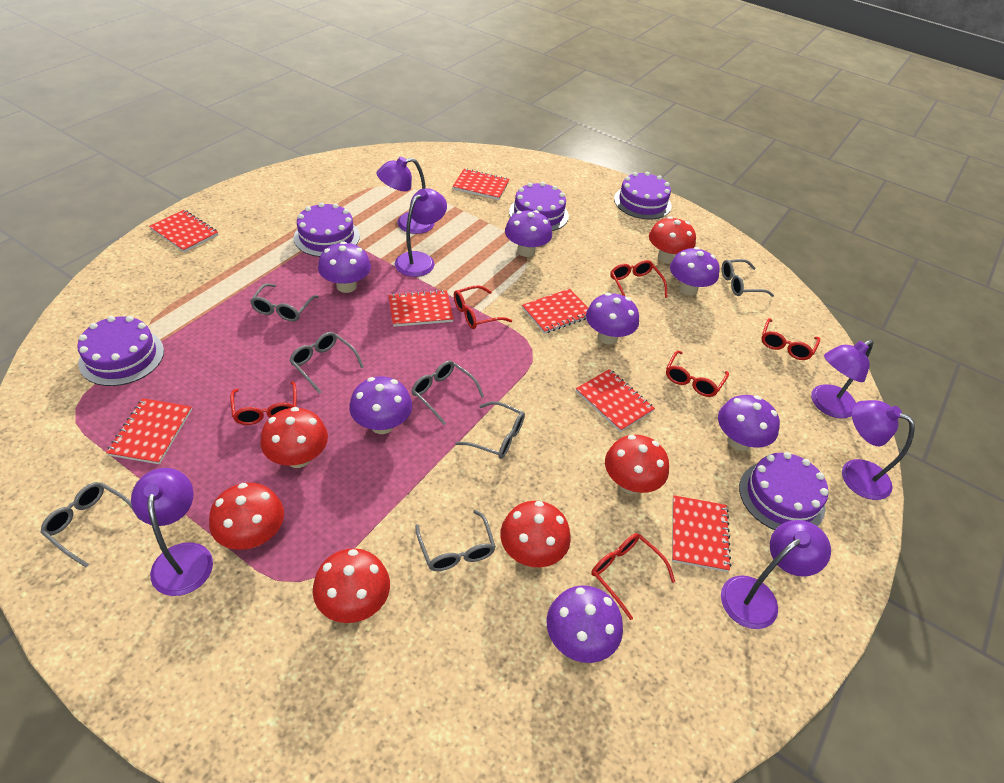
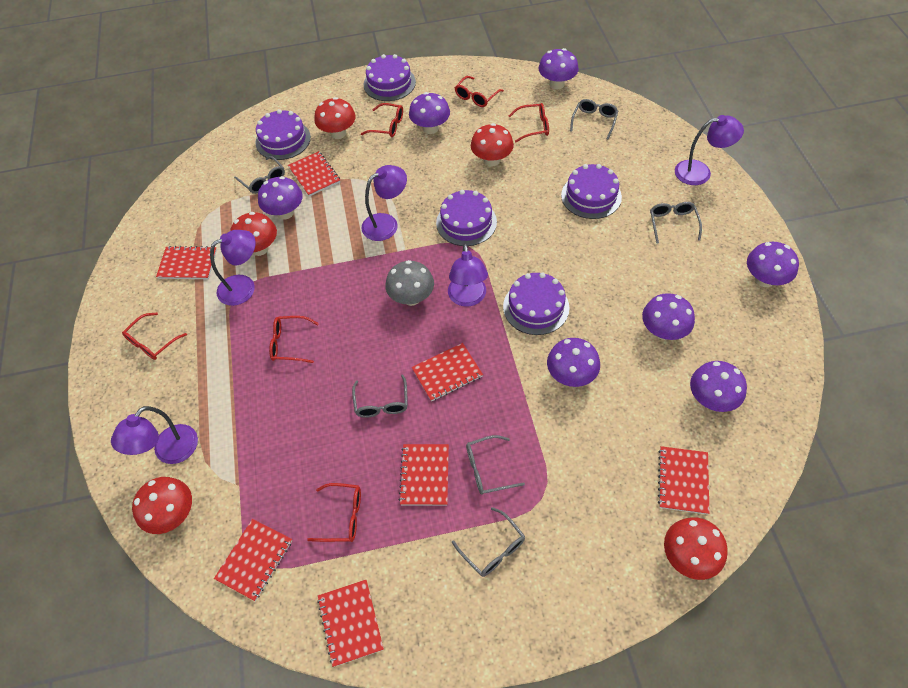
grey glasses: 7 -> 6
grey mushroom: 0 -> 1
purple lamp: 6 -> 5
red mushroom: 6 -> 5

